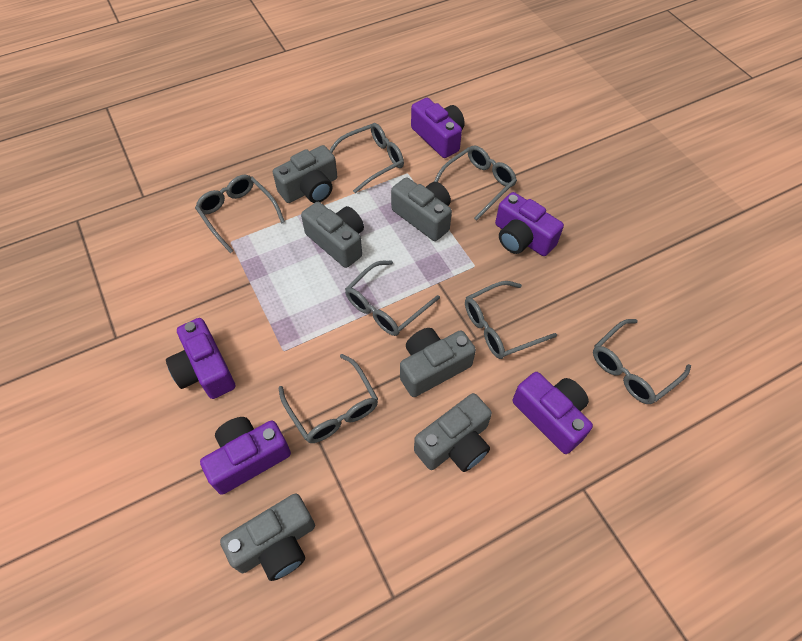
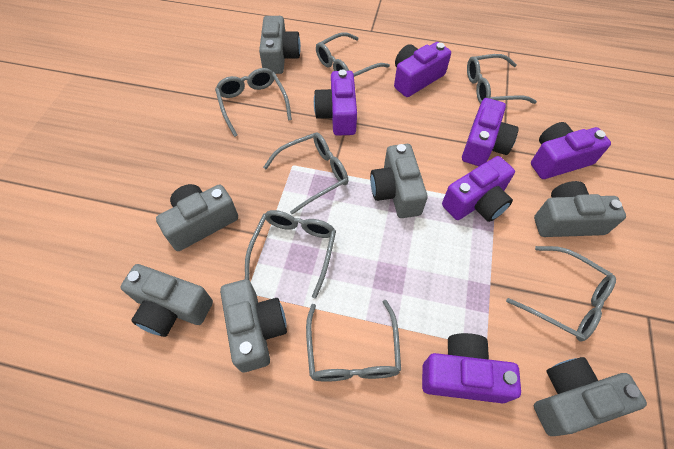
grey camera: 6 -> 7
purple camera: 5 -> 6

